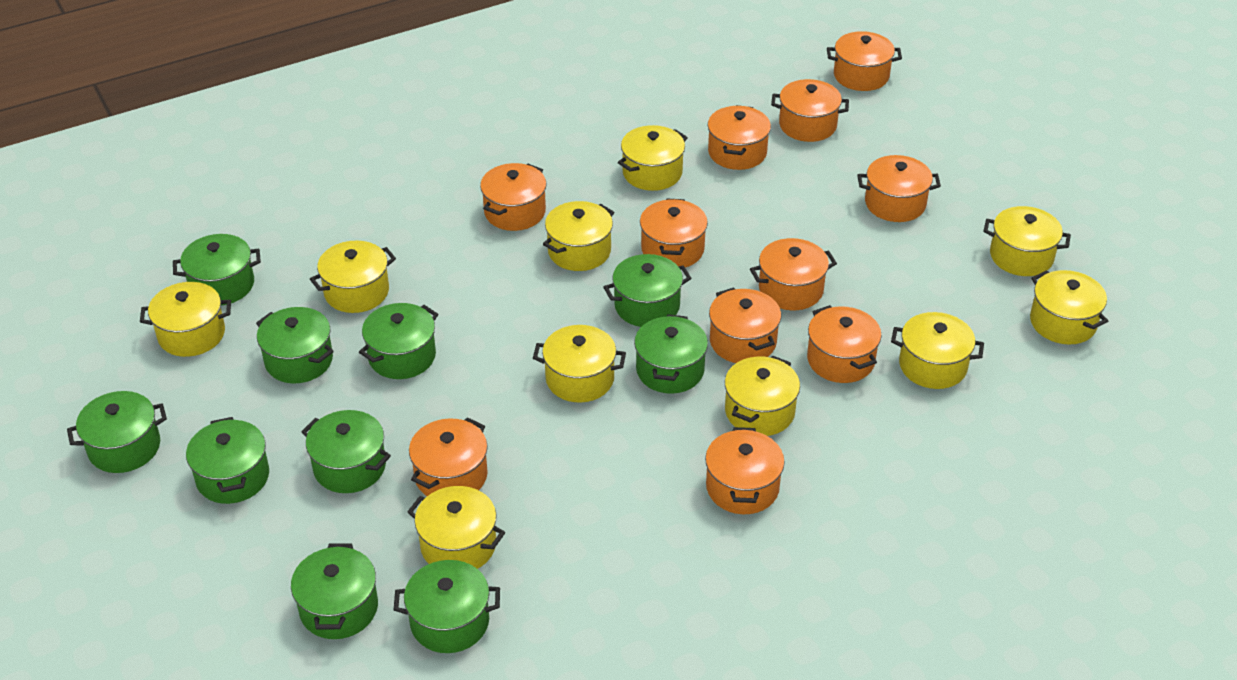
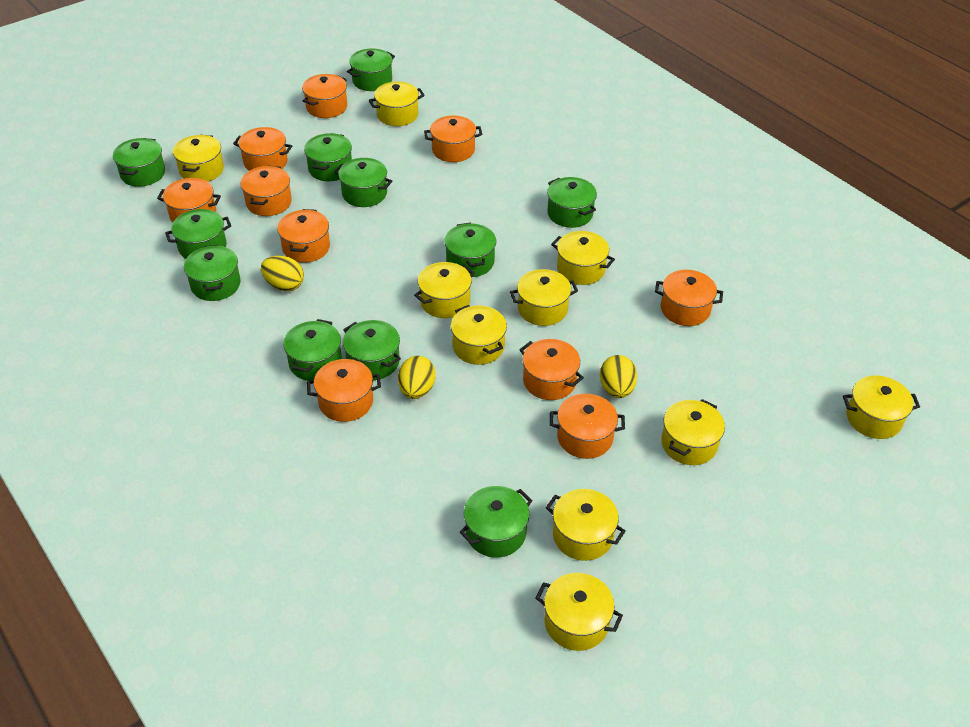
green pot: 10 -> 11
orange pot: 11 -> 10
yellow egg: 0 -> 3

